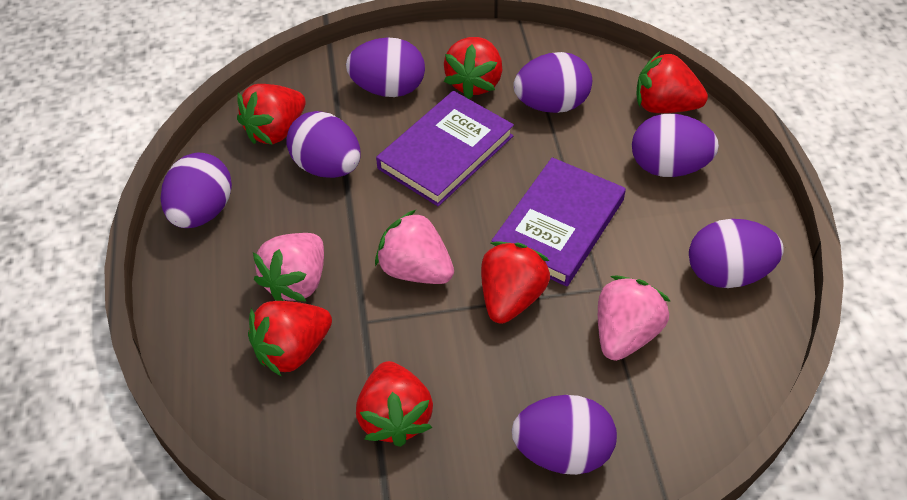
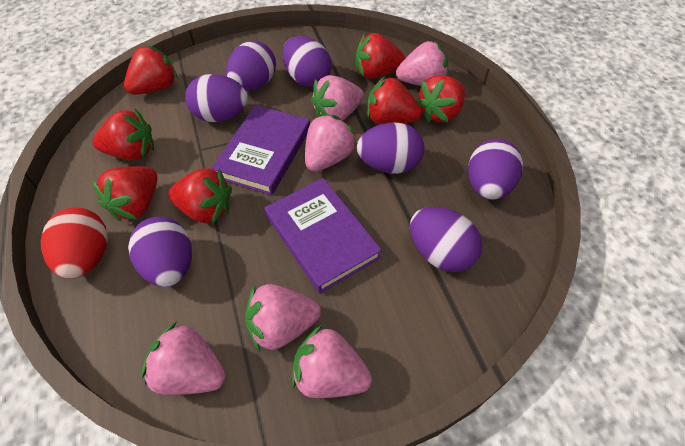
pink strawberry: 3 -> 6
red egg: 0 -> 1
red strawberry: 6 -> 7

